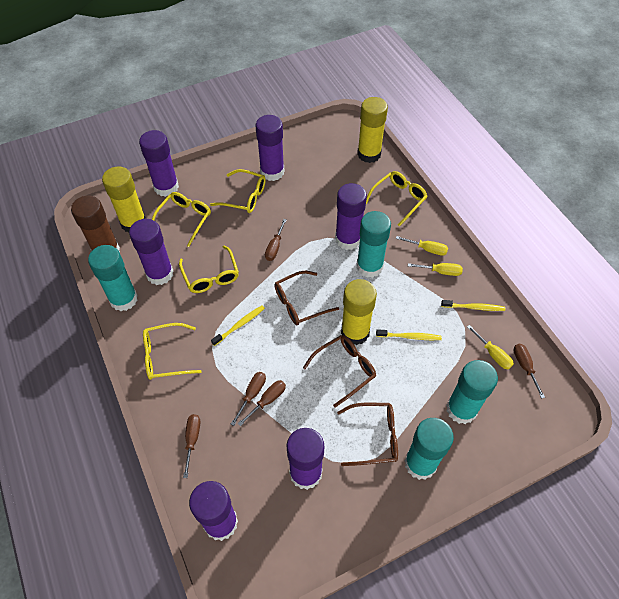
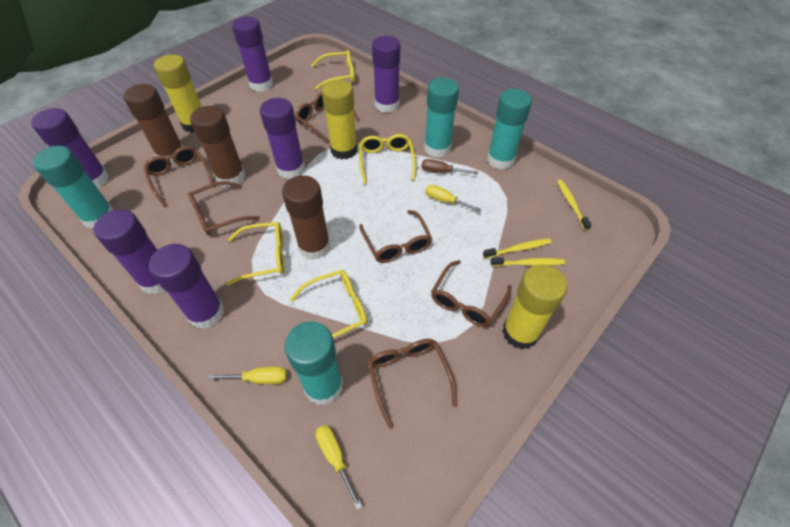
brown glasses: 3 -> 6
brown glue stick: 1 -> 3
brown screwdriver: 5 -> 1
yellow glasses: 5 -> 4

